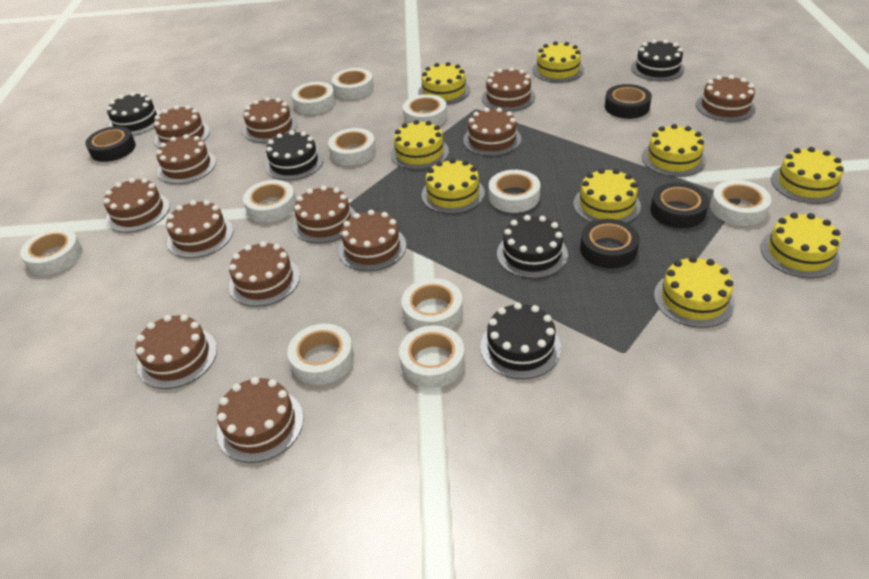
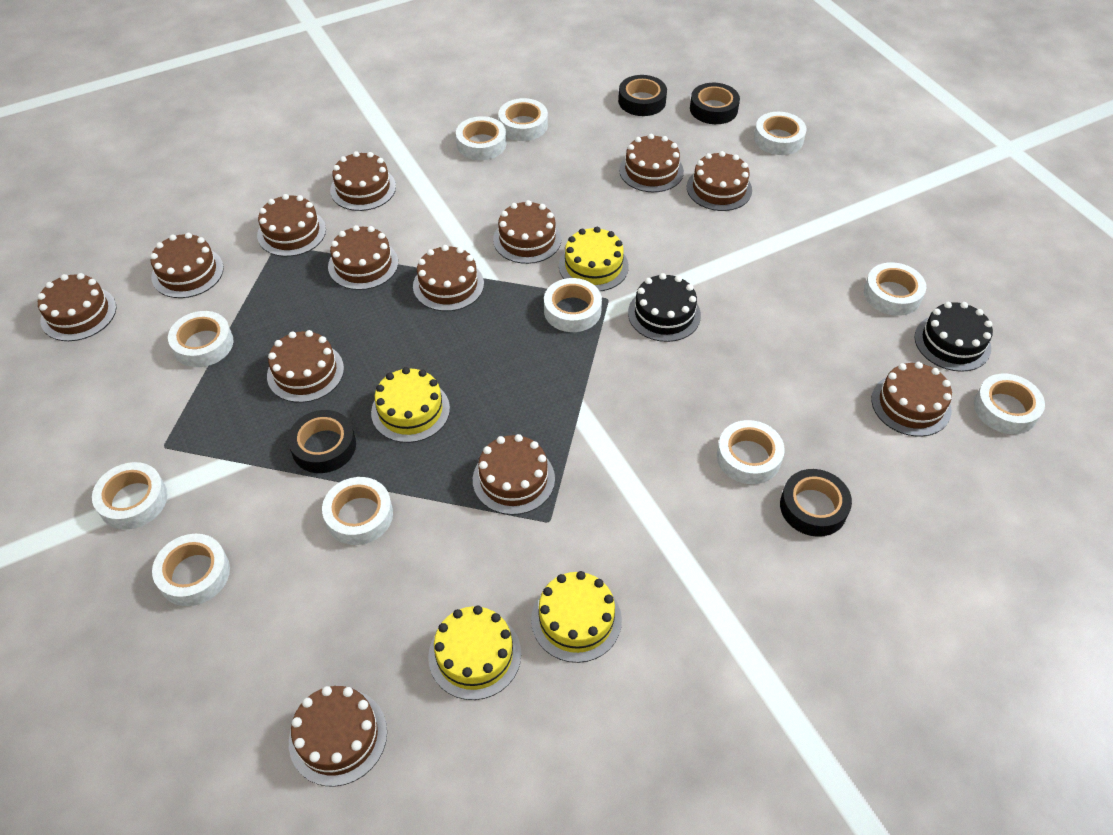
black cake: 5 -> 2
yellow cake: 9 -> 4

